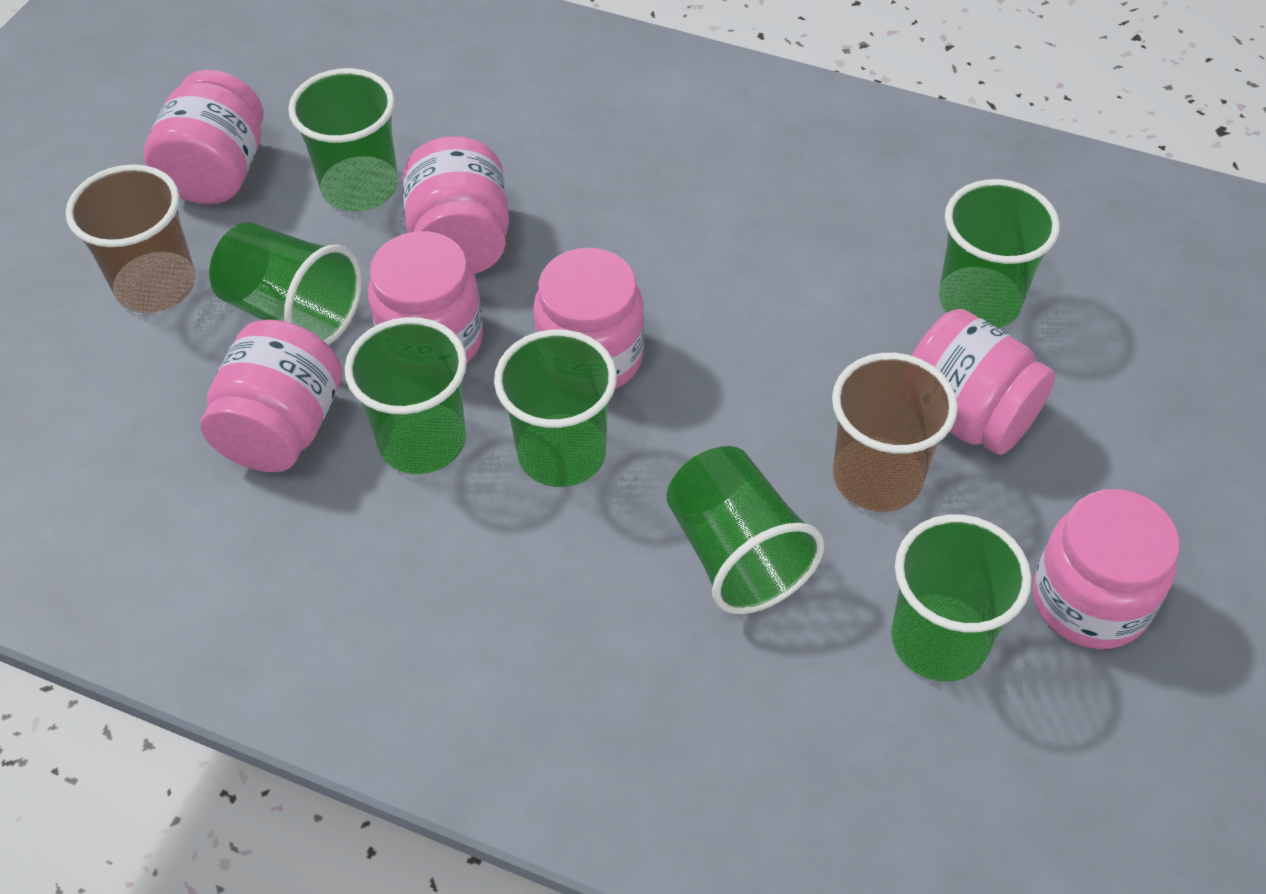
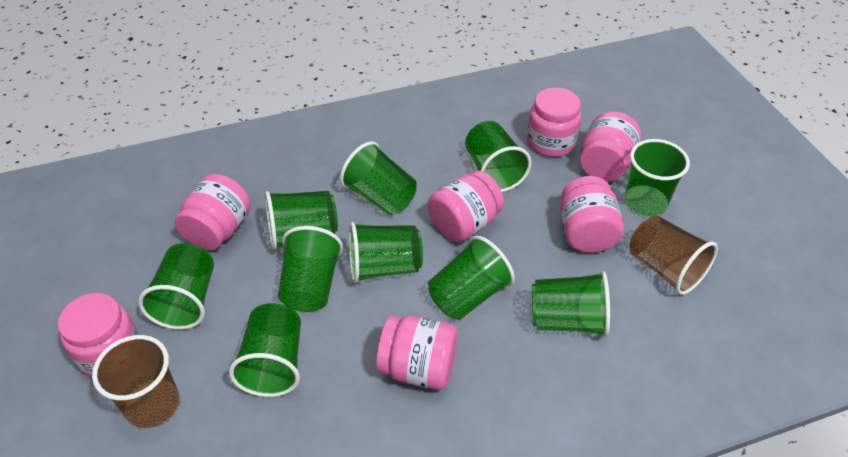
green cup: 7 -> 10

